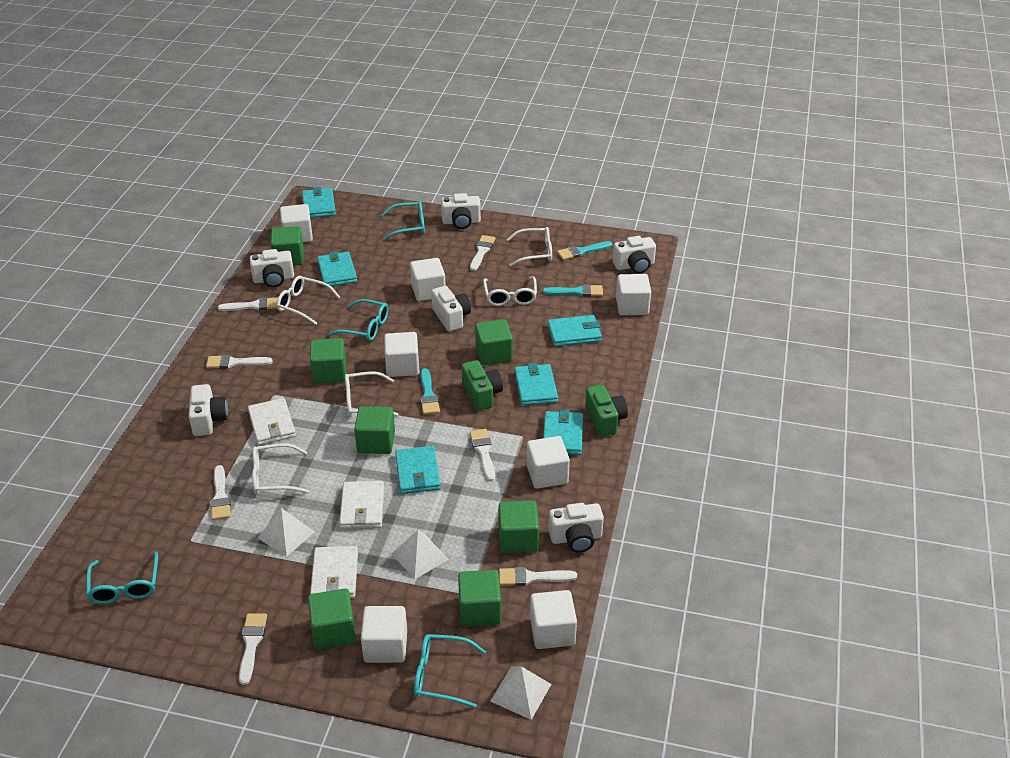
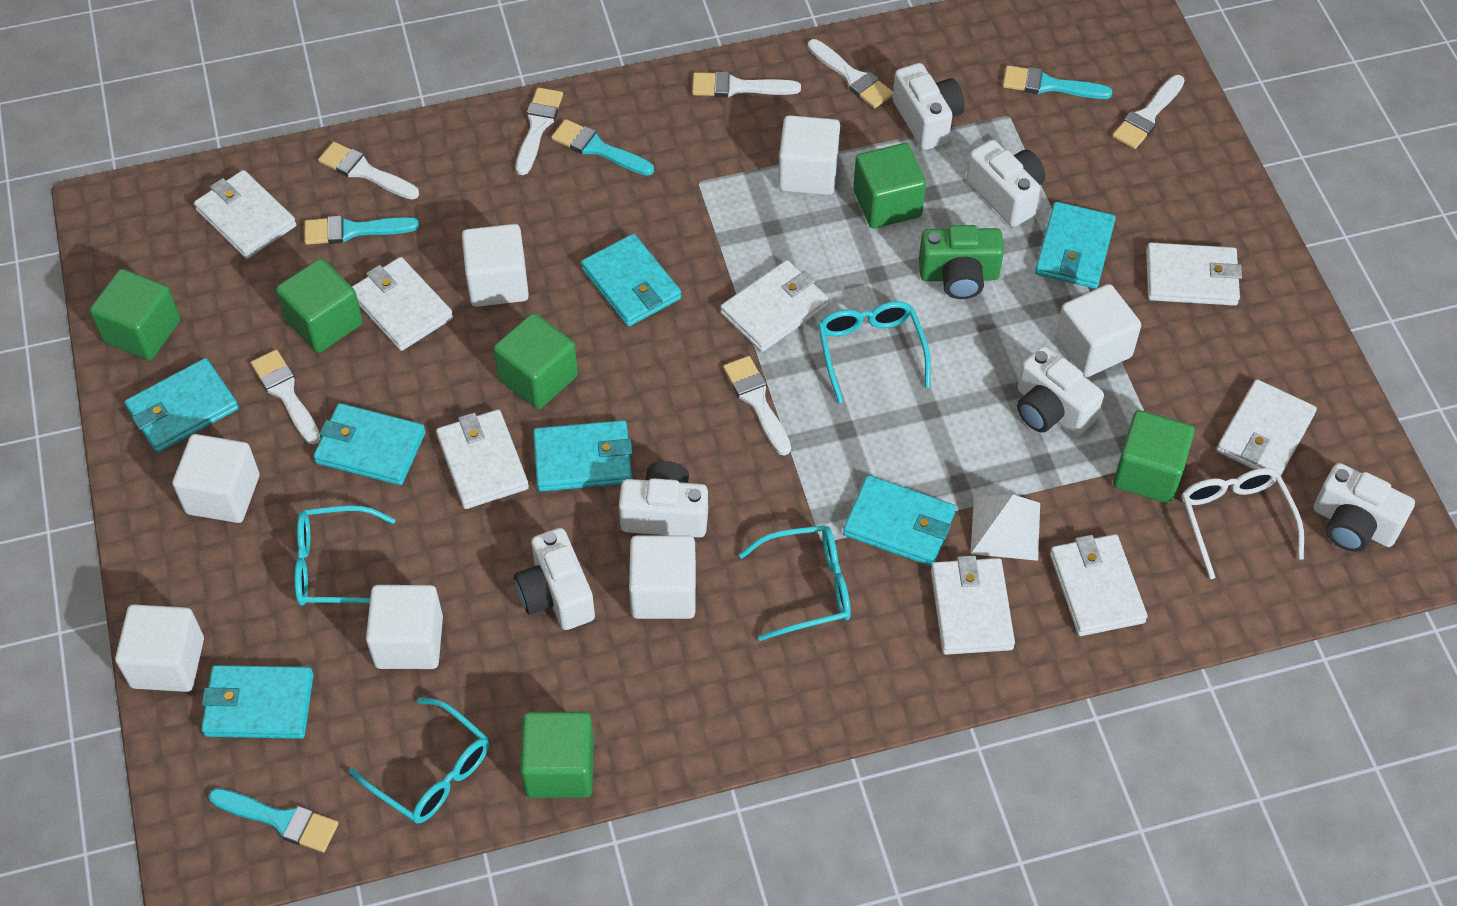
green camera: 2 -> 1
green cube: 7 -> 6
turquoise brush: 3 -> 4
turquoise wallet: 6 -> 7
white glasses: 5 -> 1
white pyramid: 3 -> 1
white wallet: 3 -> 8

